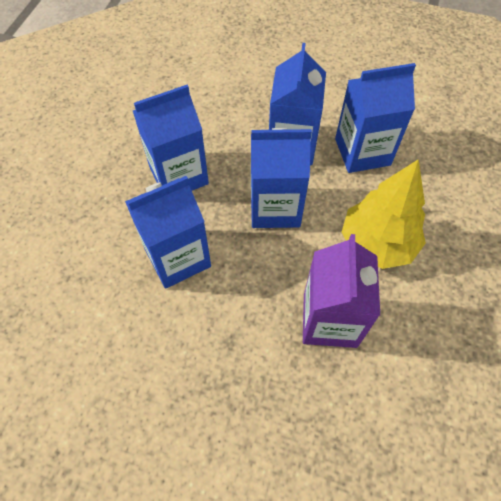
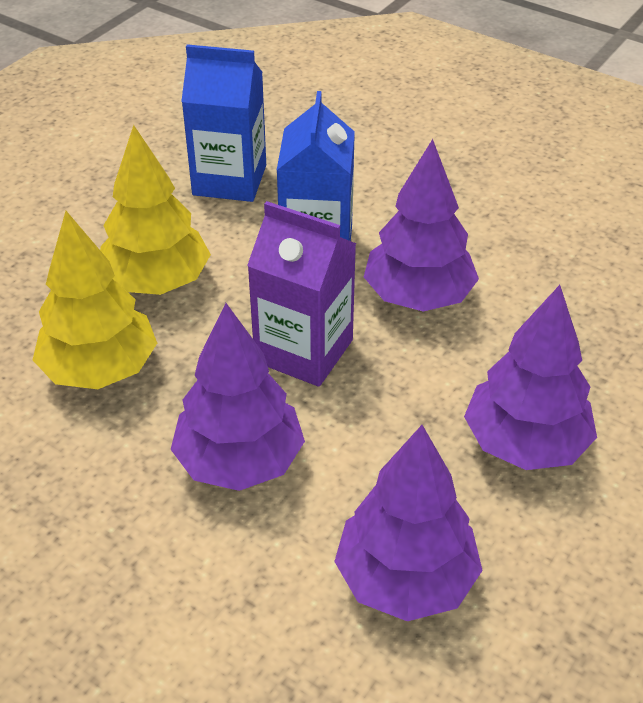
blue carton: 5 -> 2
purple tree: 0 -> 4
yellow tree: 1 -> 2

